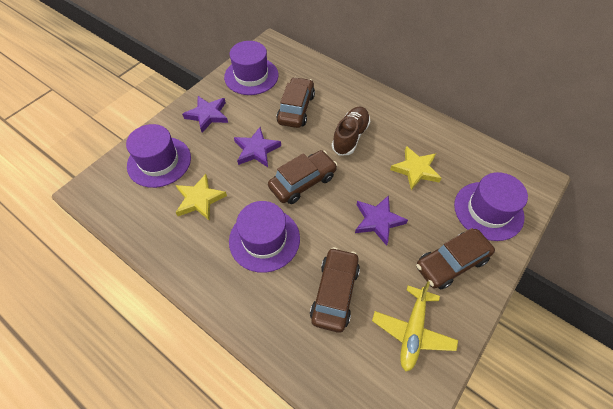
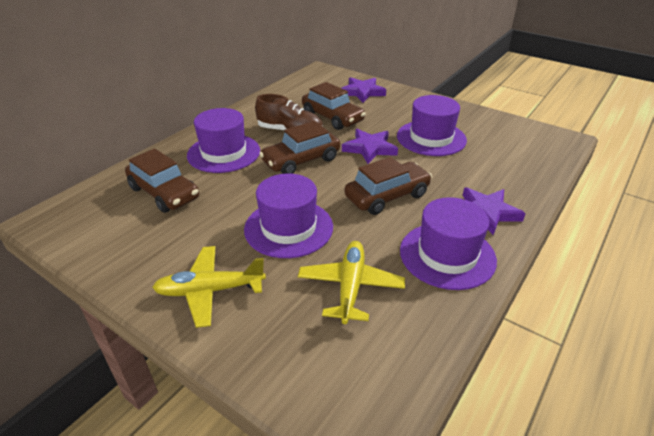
yellow plane: 1 -> 2
yellow star: 2 -> 0

